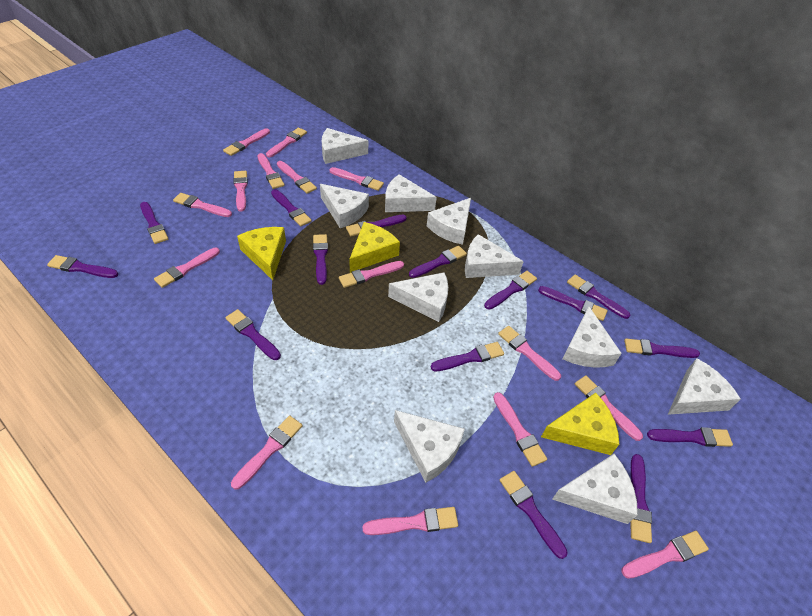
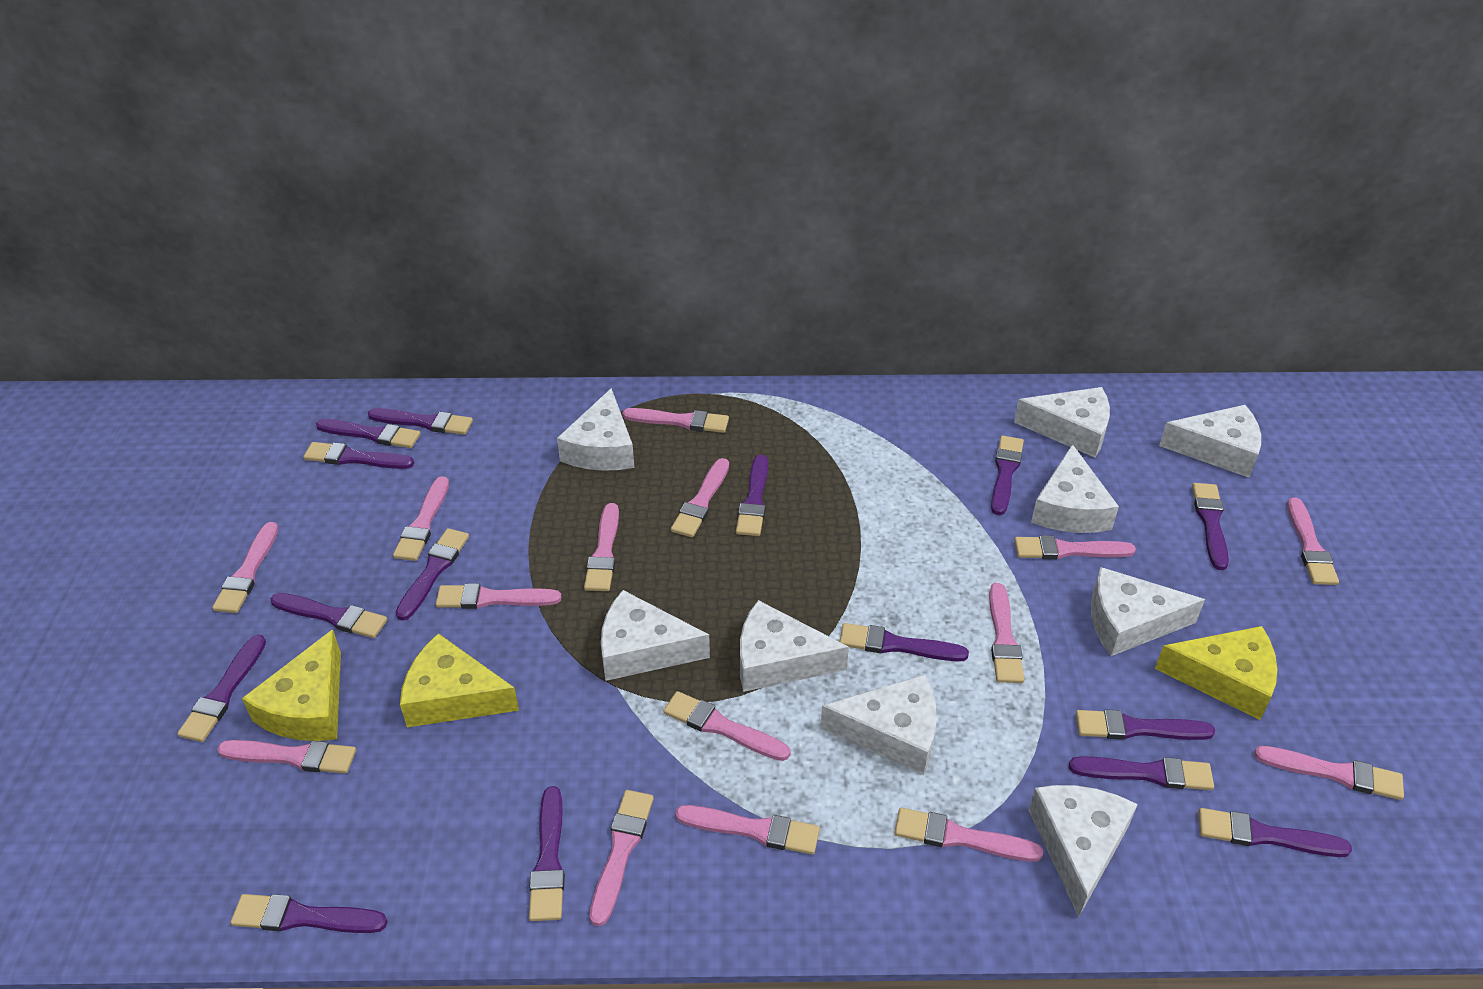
white cheese: 10 -> 9

